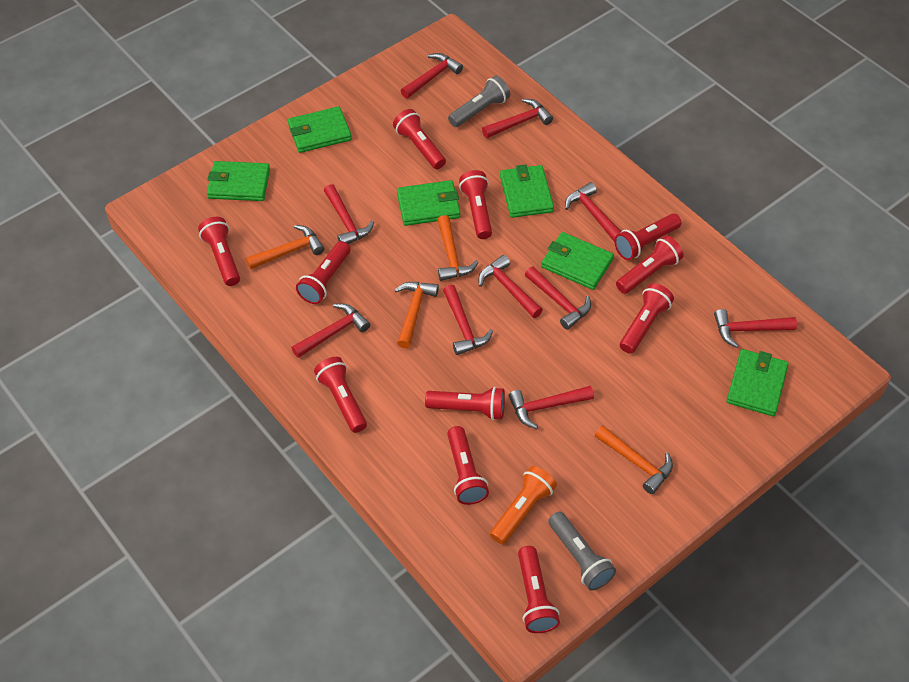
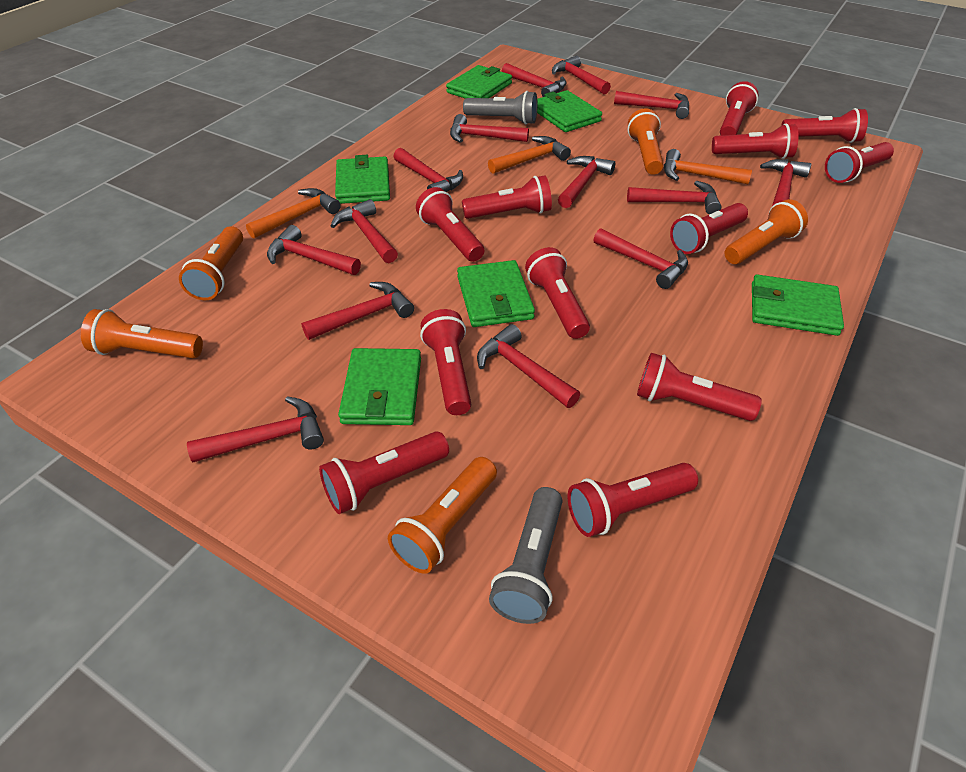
orange flashlight: 1 -> 5
orange hammer: 4 -> 3
red flashlight: 11 -> 12
red hammer: 10 -> 14

